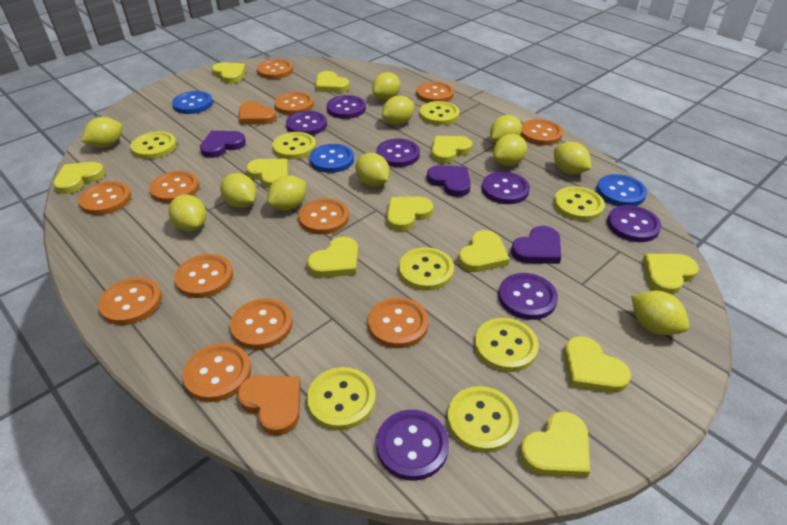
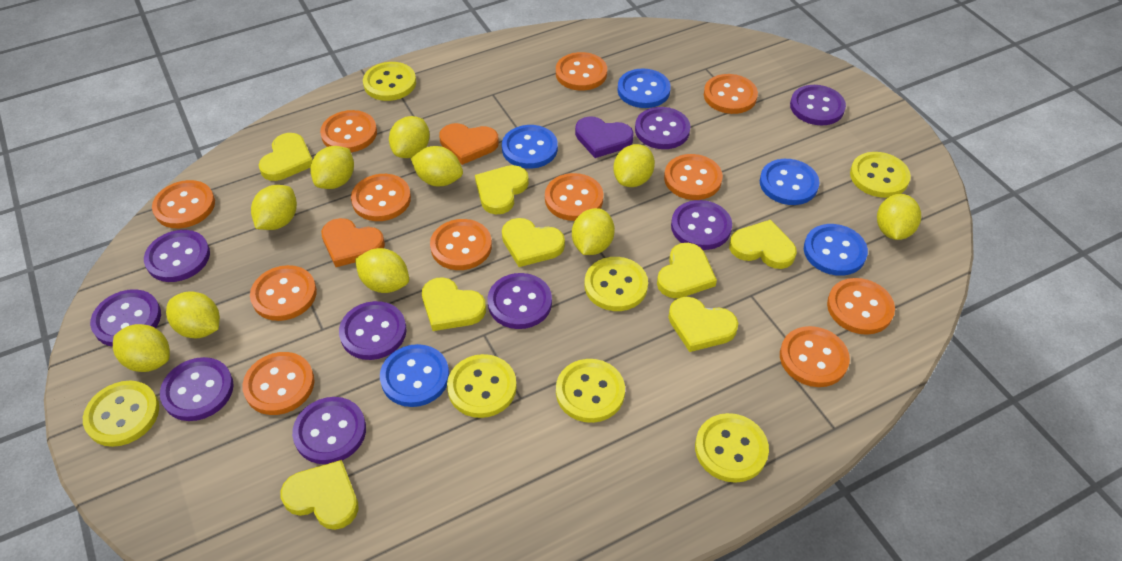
blue button: 3 -> 5
purple button: 7 -> 9
purple heart: 3 -> 1
yellow button: 8 -> 7
yellow heart: 11 -> 8
yellow lemon: 11 -> 10

